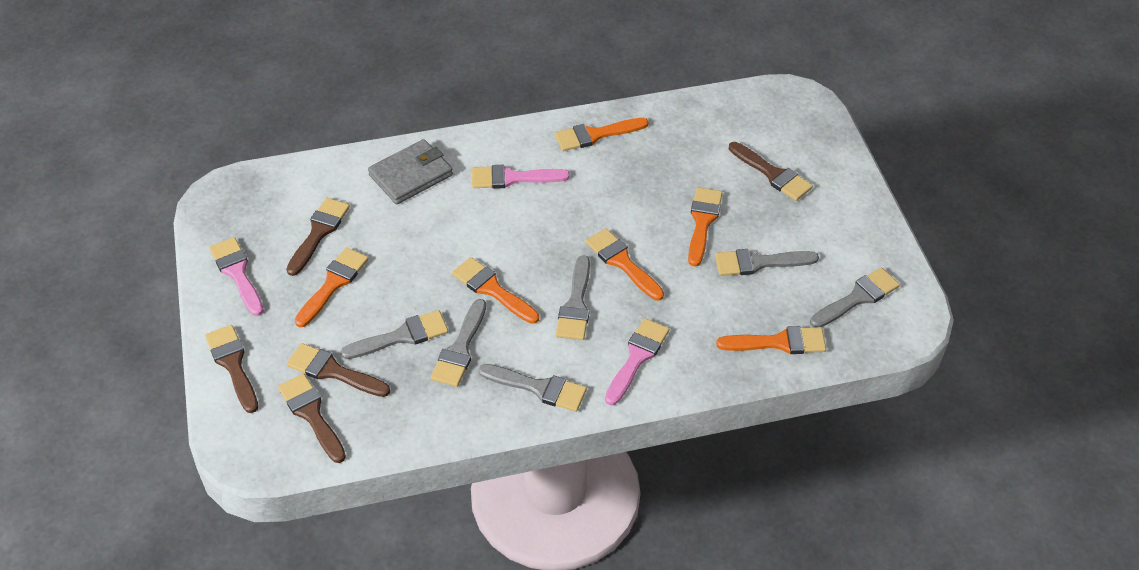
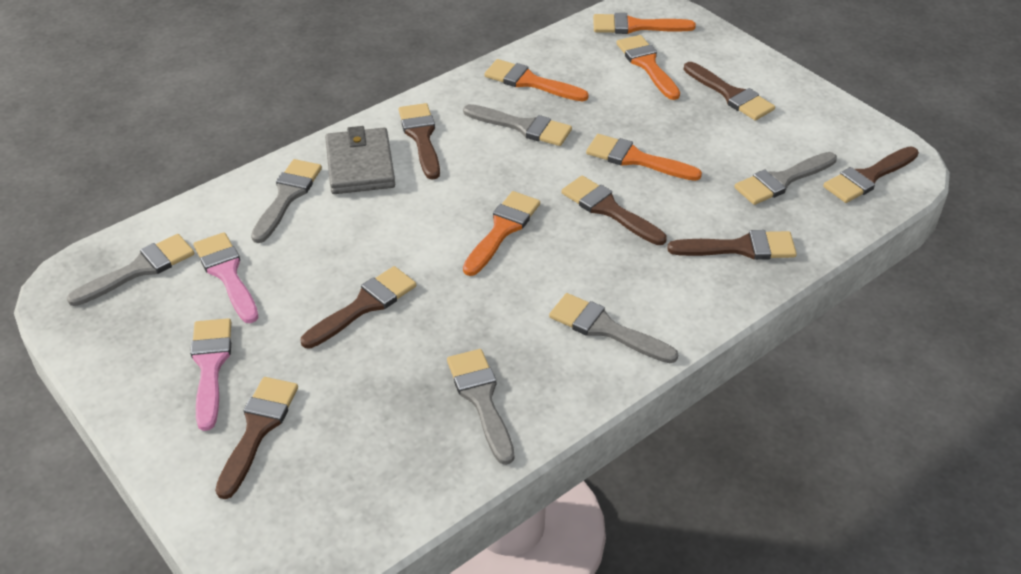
brown brush: 5 -> 7
orange brush: 6 -> 5
pink brush: 3 -> 2

